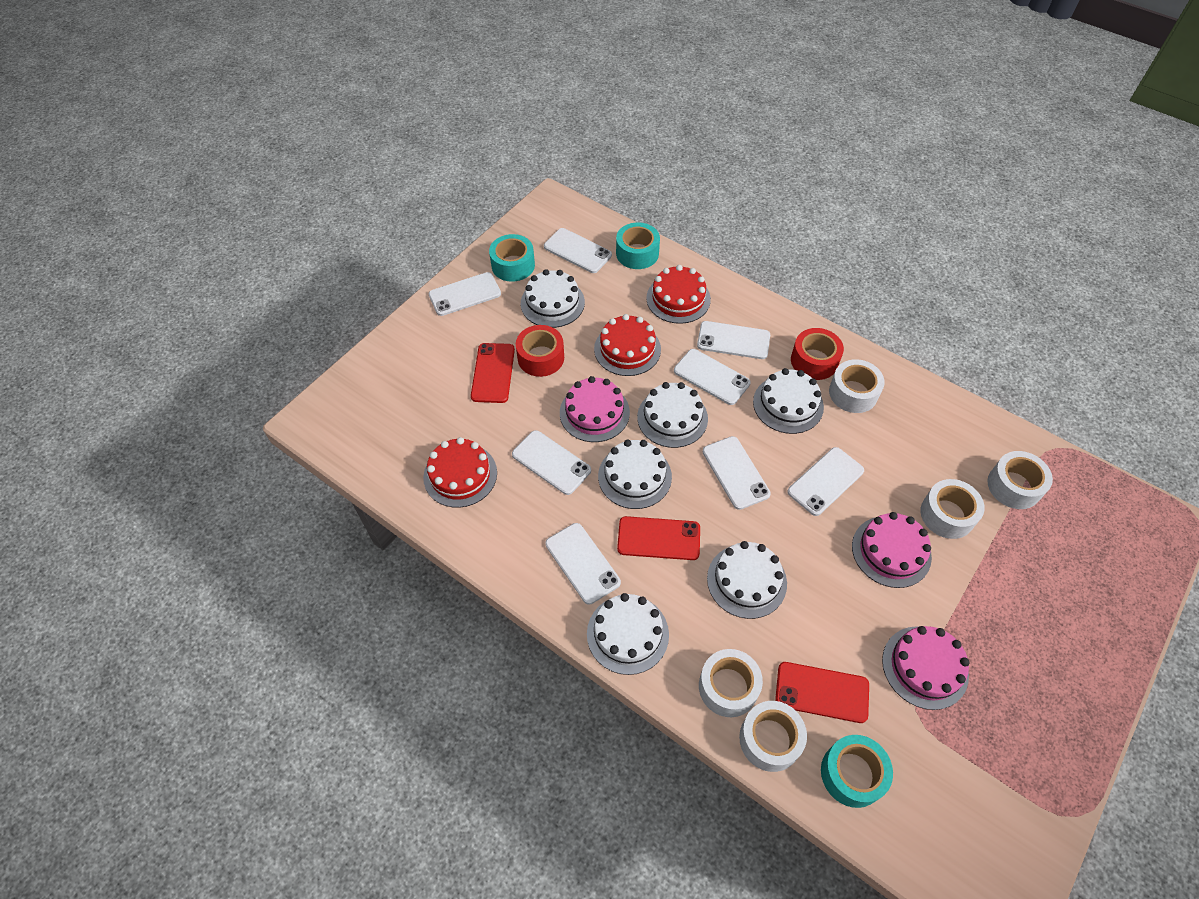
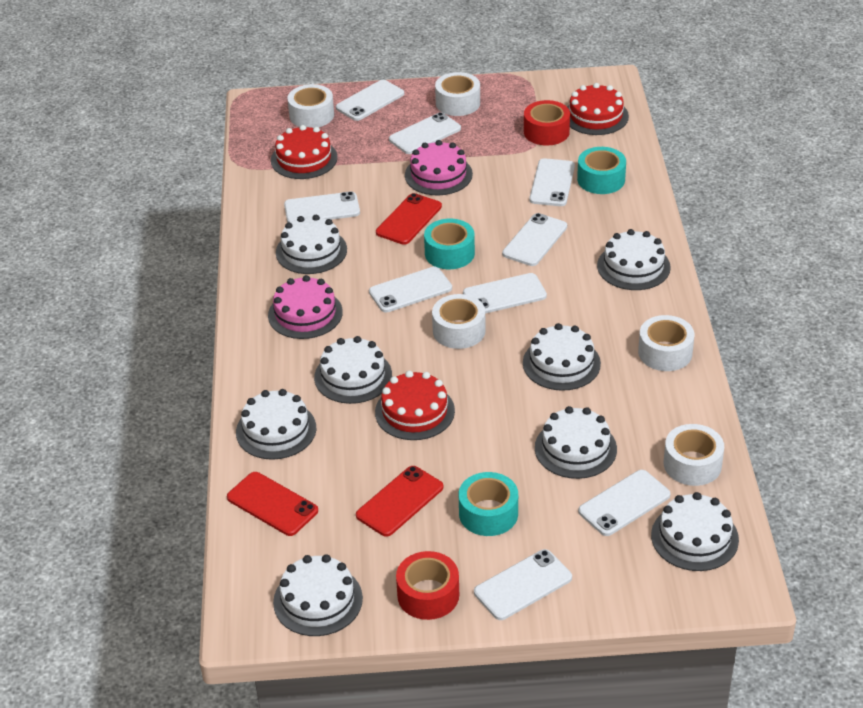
pink cake: 3 -> 2
white cake: 6 -> 8
white phone: 8 -> 9

